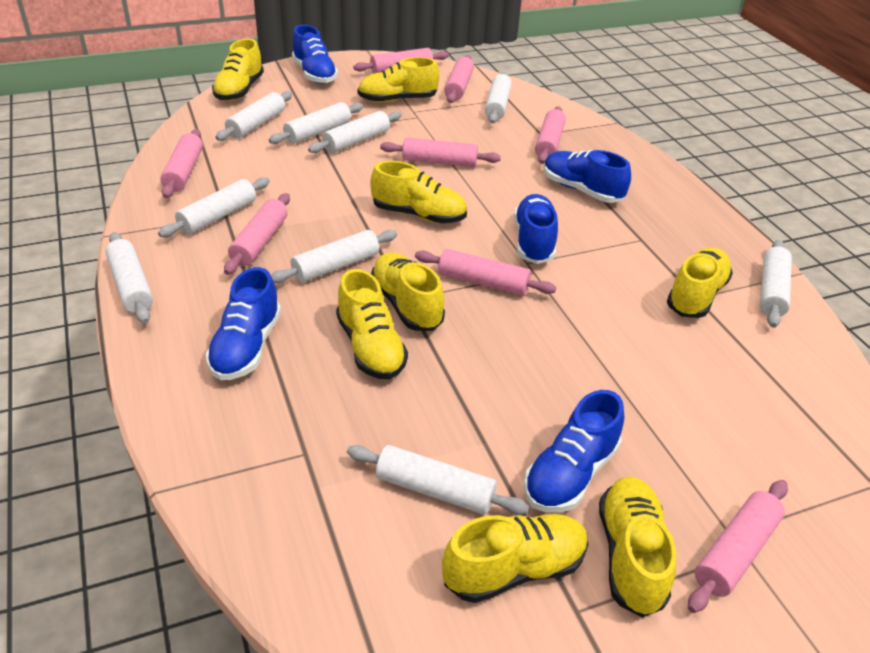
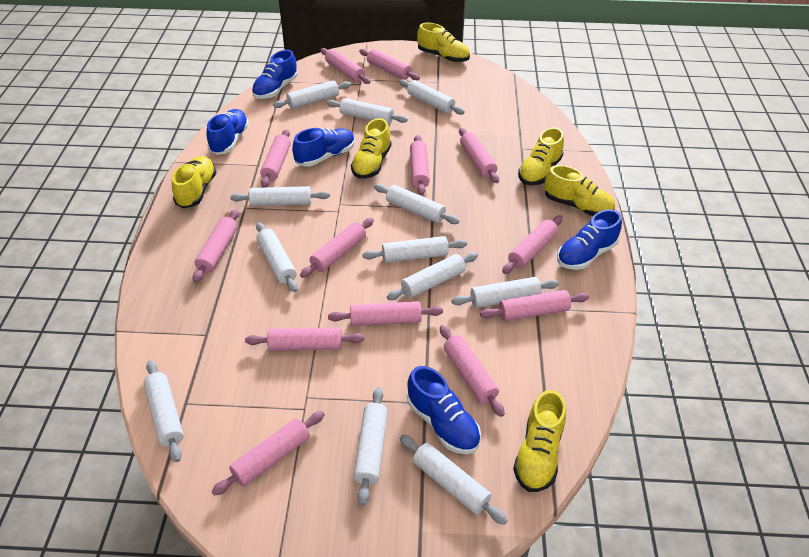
pink rolling pin: 8 -> 13
white rolling pin: 9 -> 12
yellow shoe: 8 -> 6

